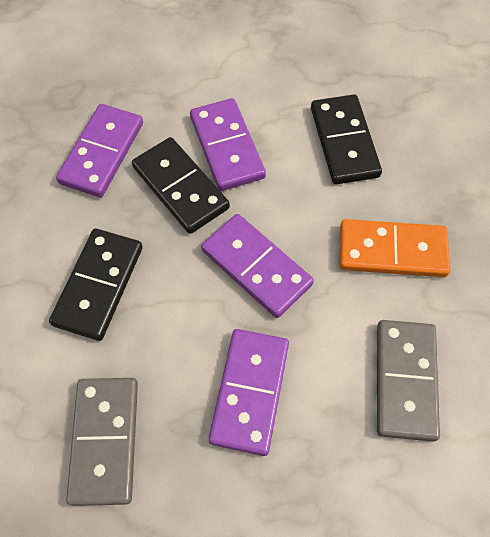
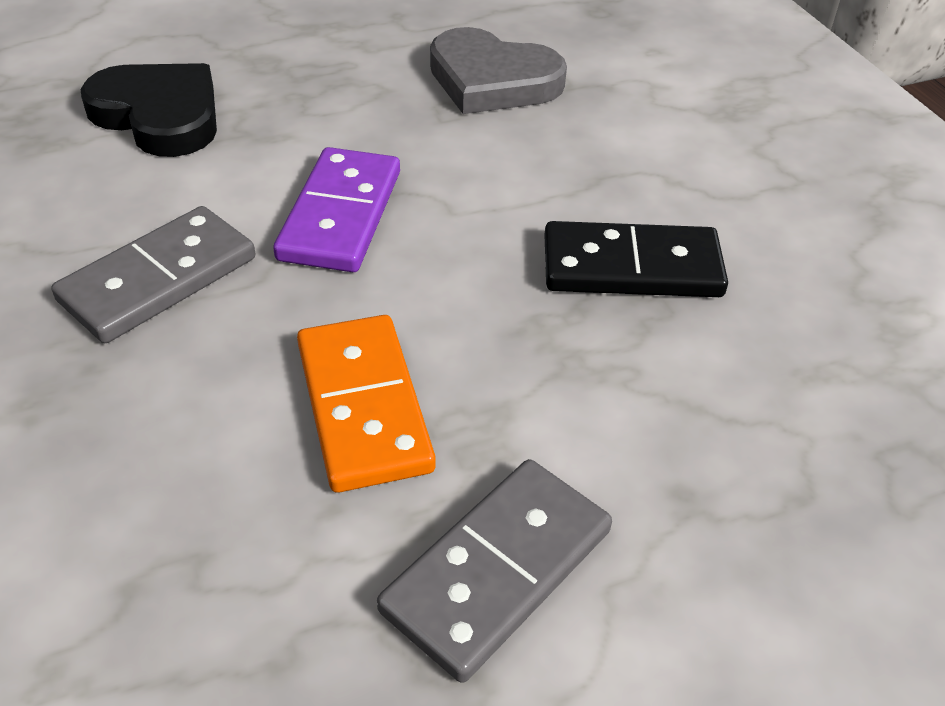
black domino: 3 -> 1
black heart: 0 -> 1
grey heart: 0 -> 1
purple domino: 4 -> 1

